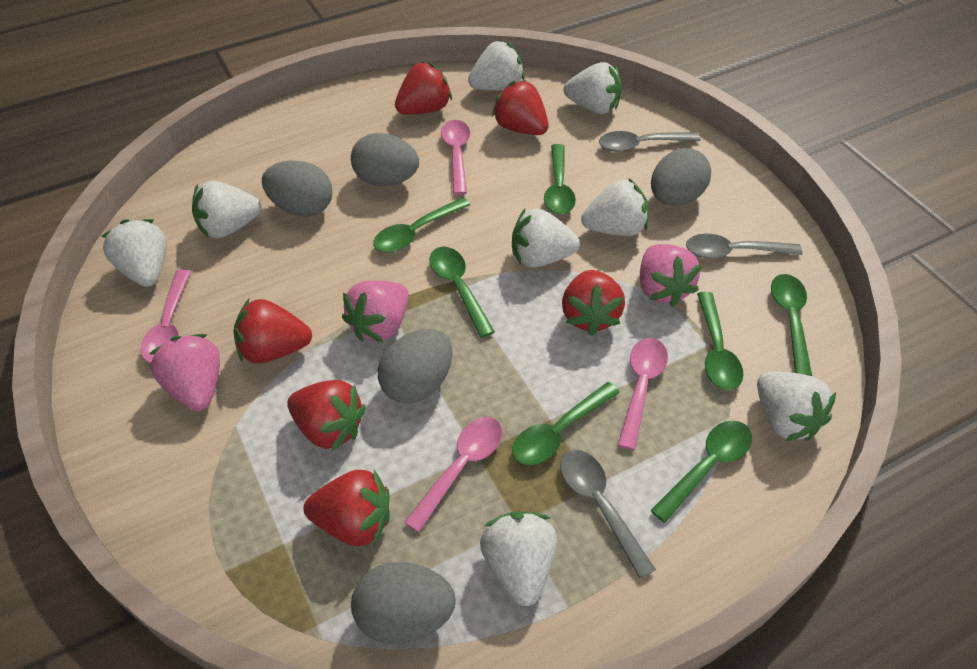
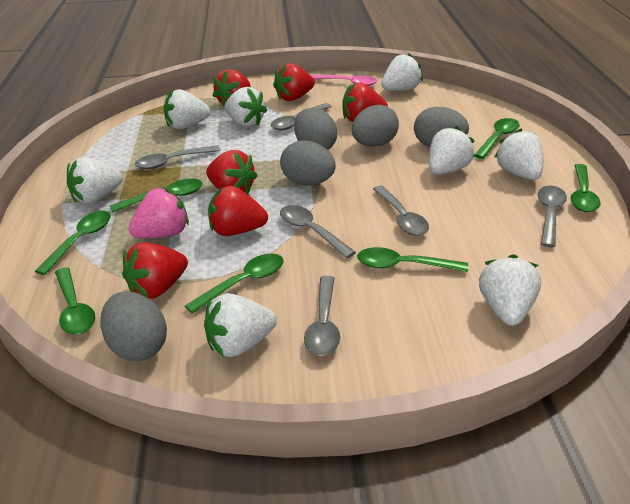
grey spoon: 3 -> 6
pink spoon: 4 -> 1
pink strawberry: 3 -> 1

